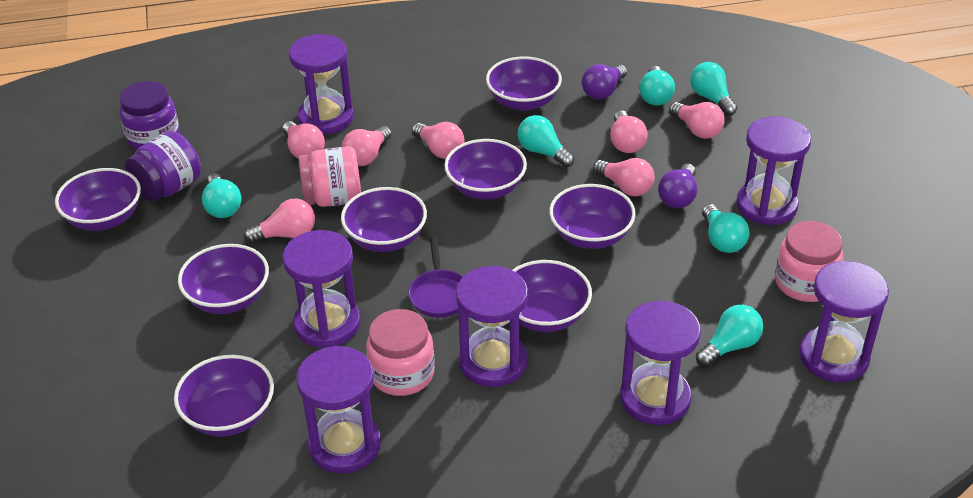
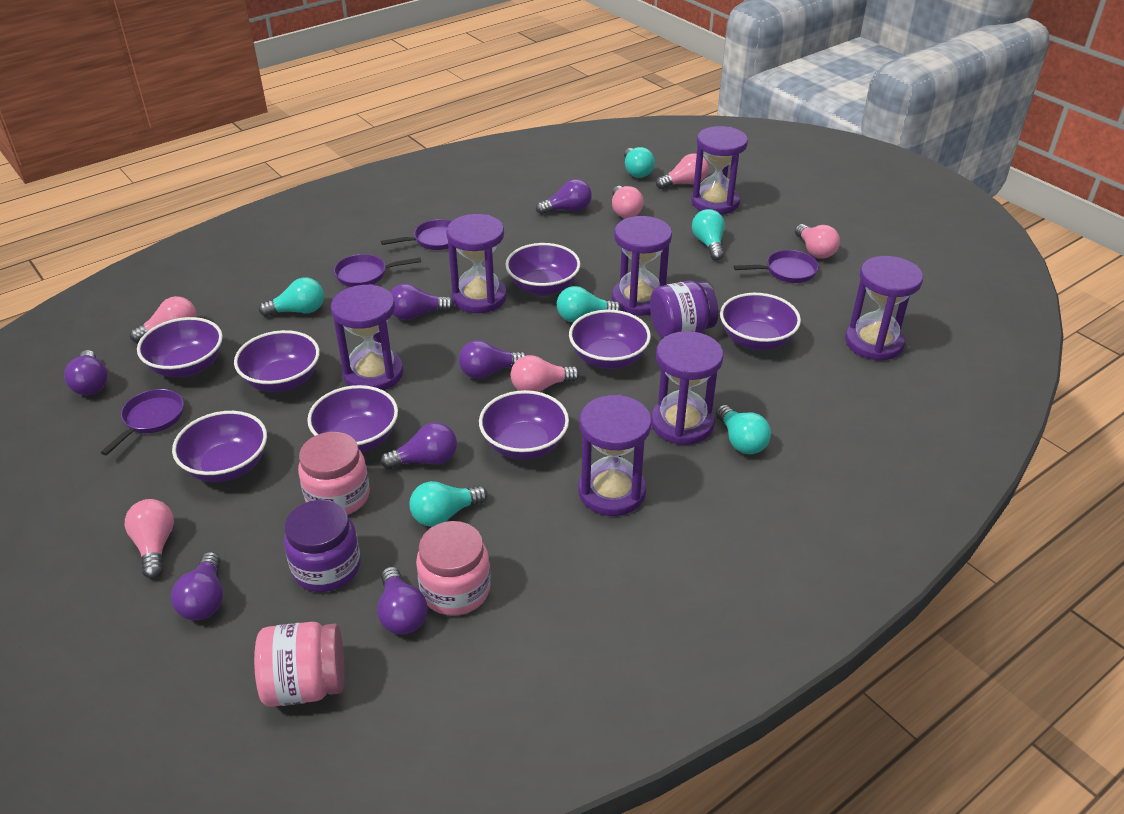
pink light bulb: 7 -> 6
purple light bulb: 2 -> 7
purple pan: 1 -> 4

